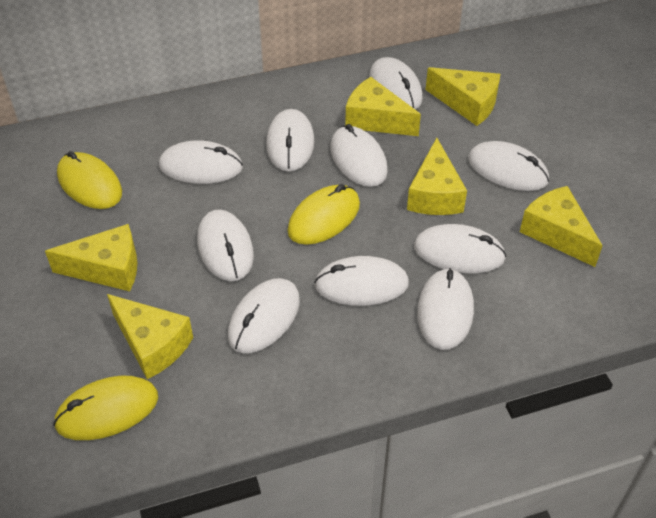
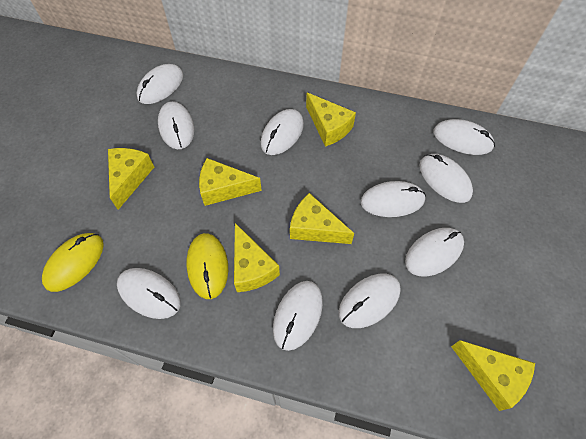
yellow mouse: 3 -> 2

